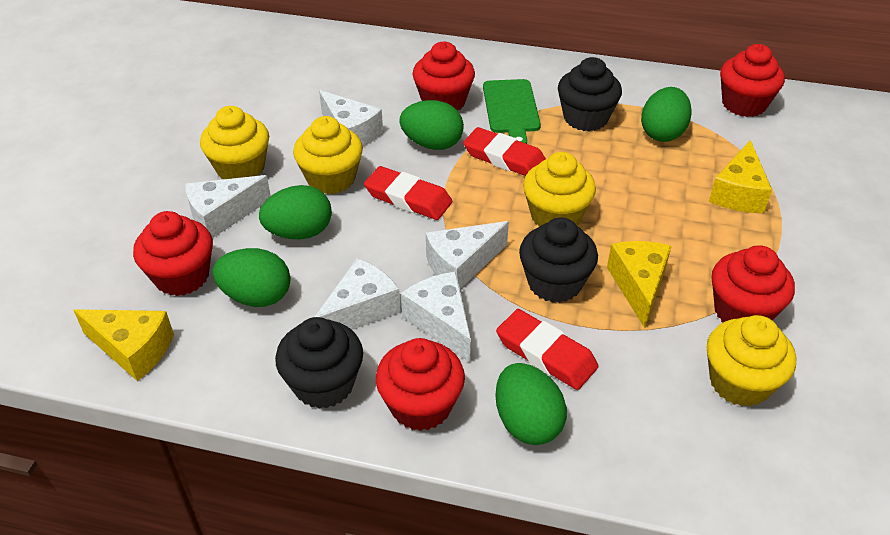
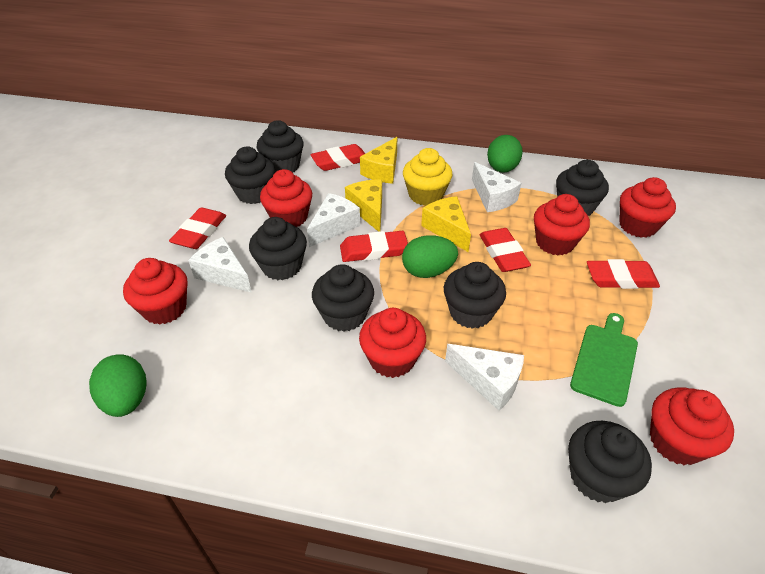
black cupcake: 3 -> 7
green egg: 5 -> 3
red cupcake: 5 -> 6
red eraser: 3 -> 5
white cheese: 5 -> 4
yellow cupcake: 4 -> 1

